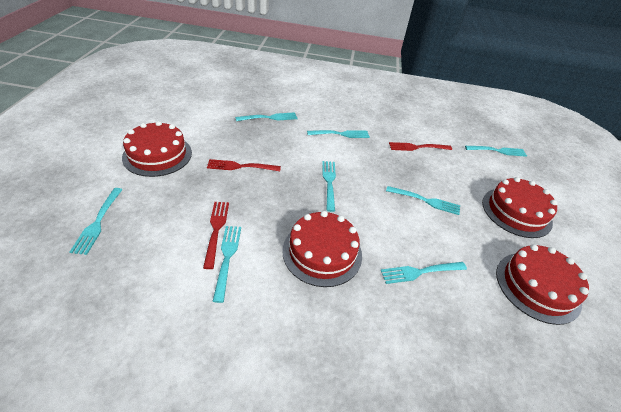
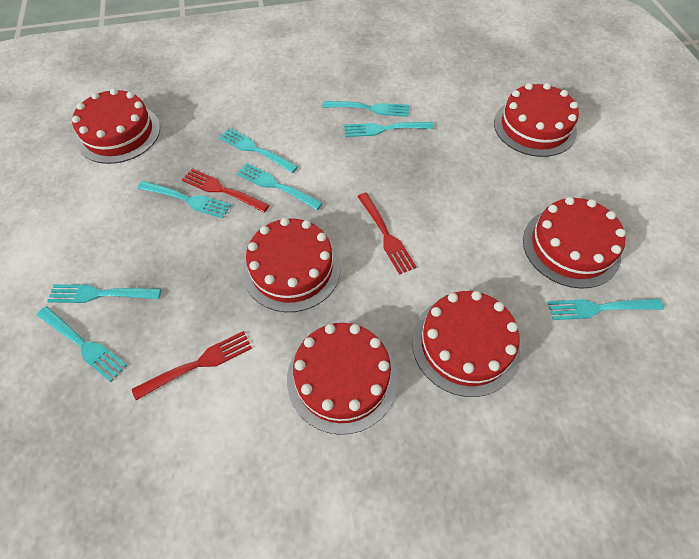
red cake: 4 -> 6

